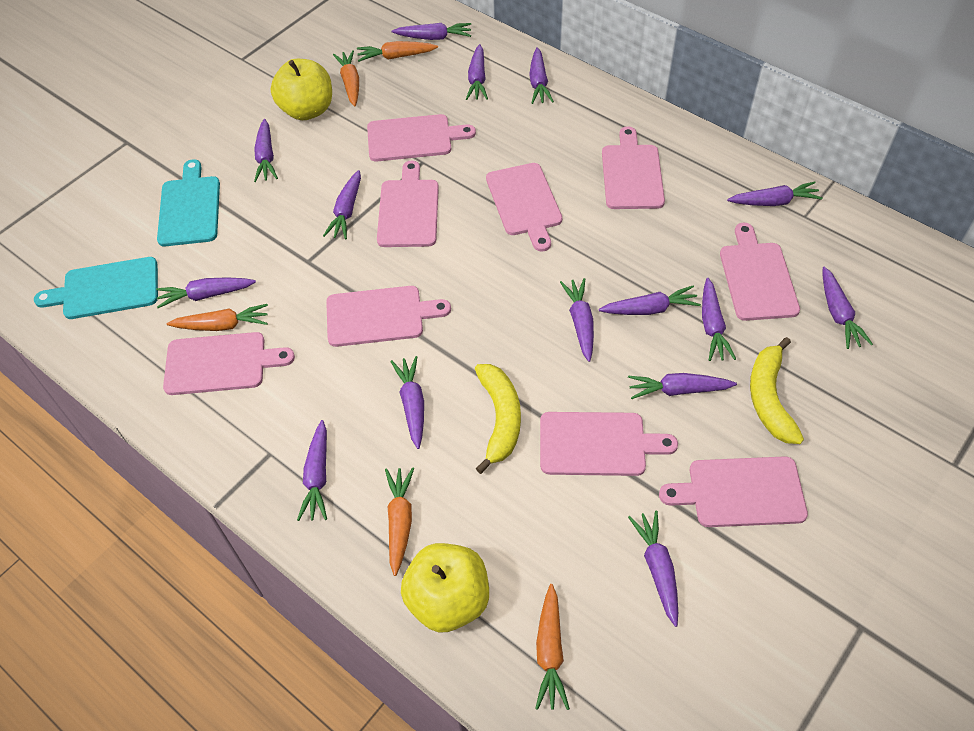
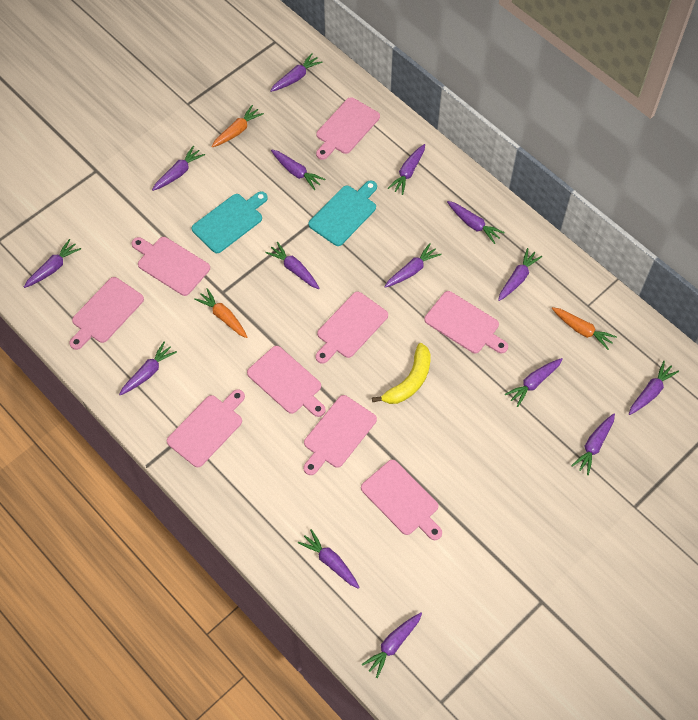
orange carrot: 5 -> 3
yellow apple: 2 -> 0
yellow banana: 2 -> 1

